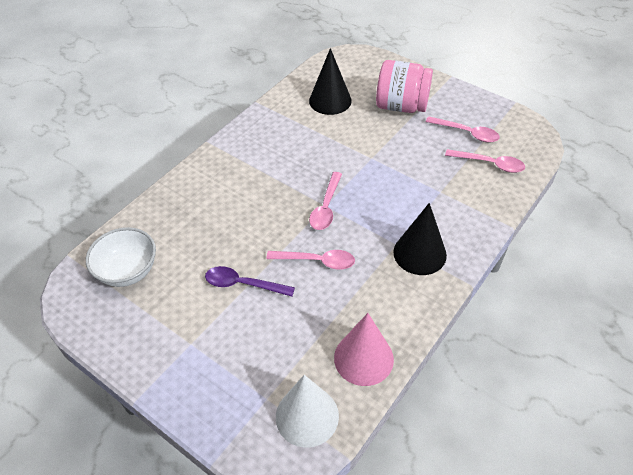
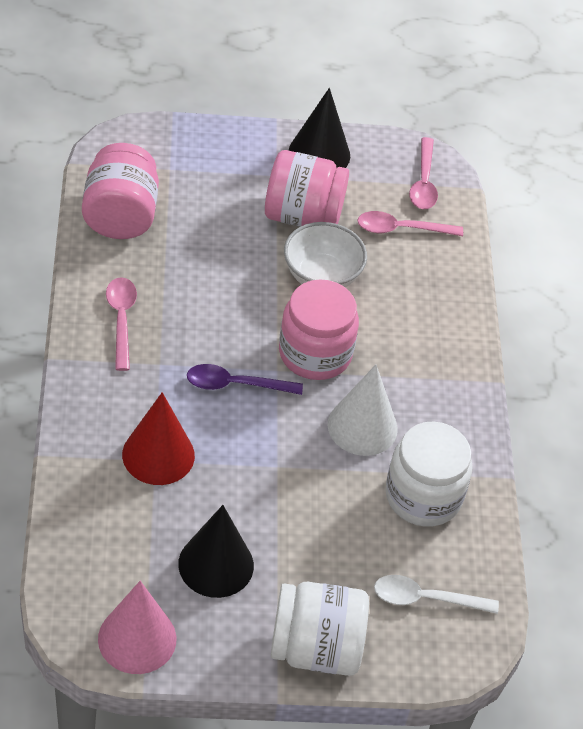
pink jar: 1 -> 3
pink spoon: 4 -> 3
red cone: 0 -> 1
white jar: 0 -> 2
white spoon: 0 -> 1

